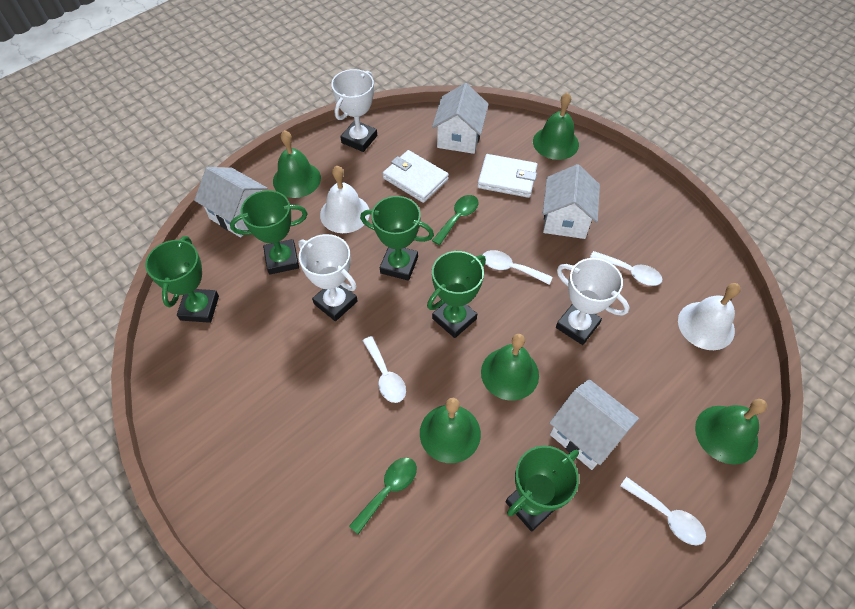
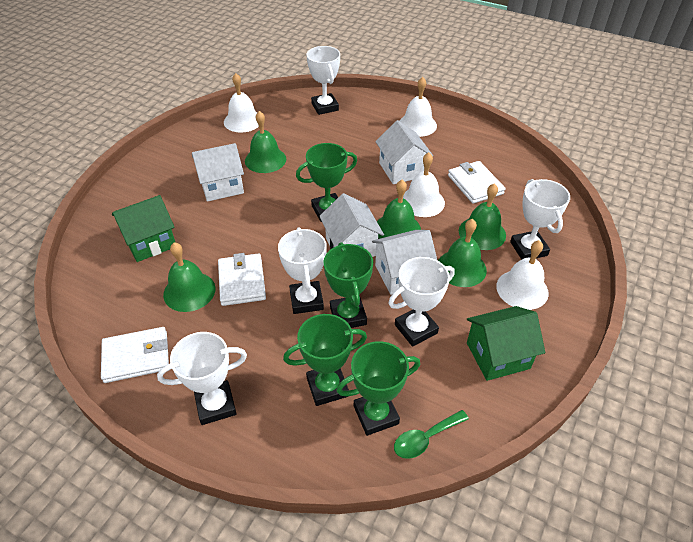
green house: 0 -> 2
green spoon: 2 -> 1
green trophy: 5 -> 4
white bell: 2 -> 4
white spoon: 4 -> 0
white trophy: 3 -> 5
white wallet: 2 -> 3

